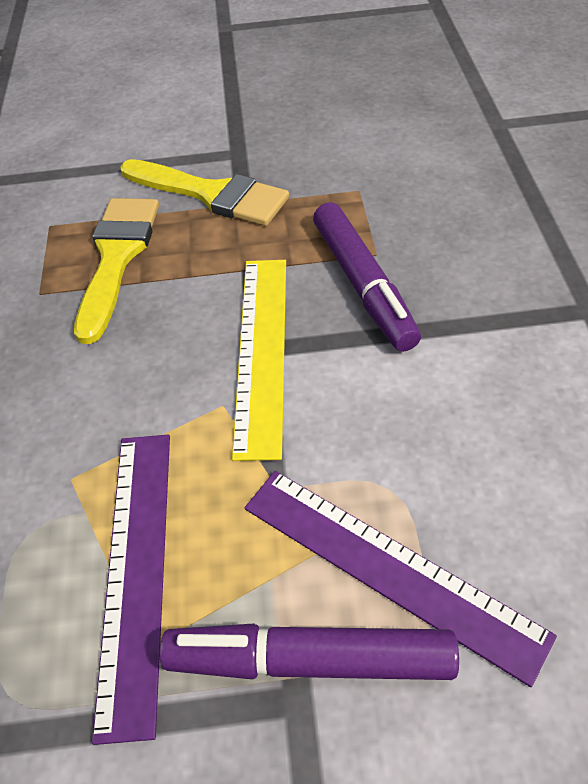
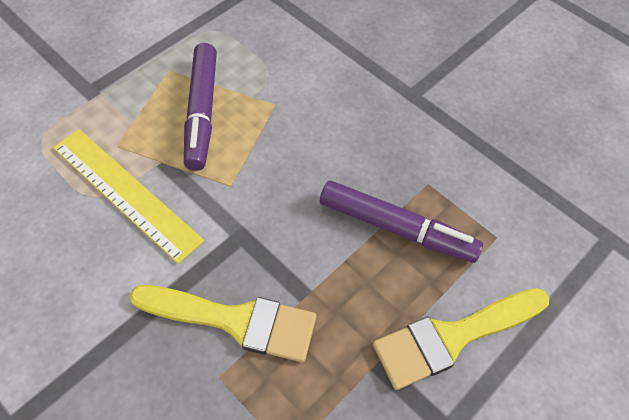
purple ruler: 2 -> 0

